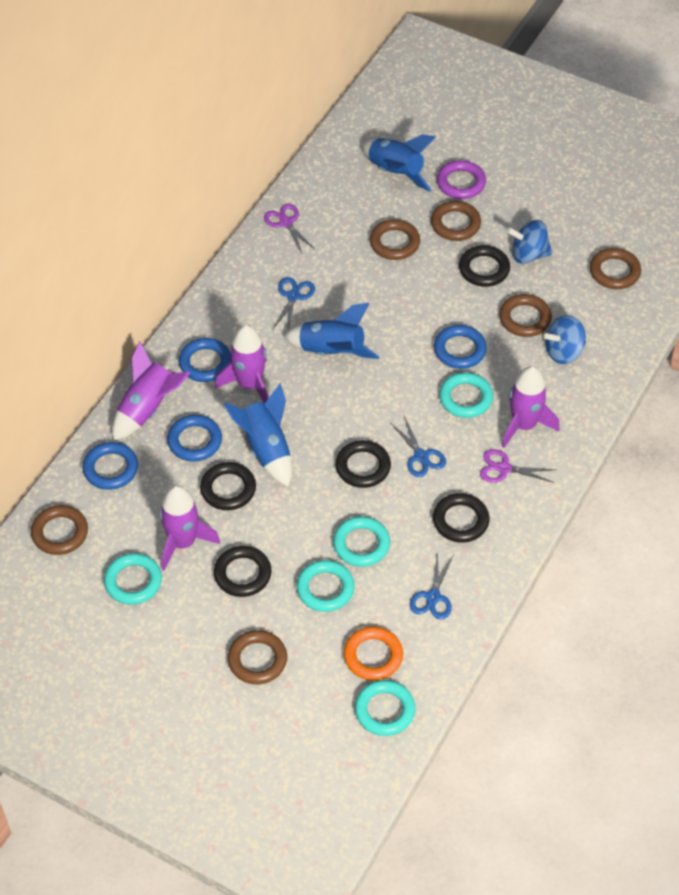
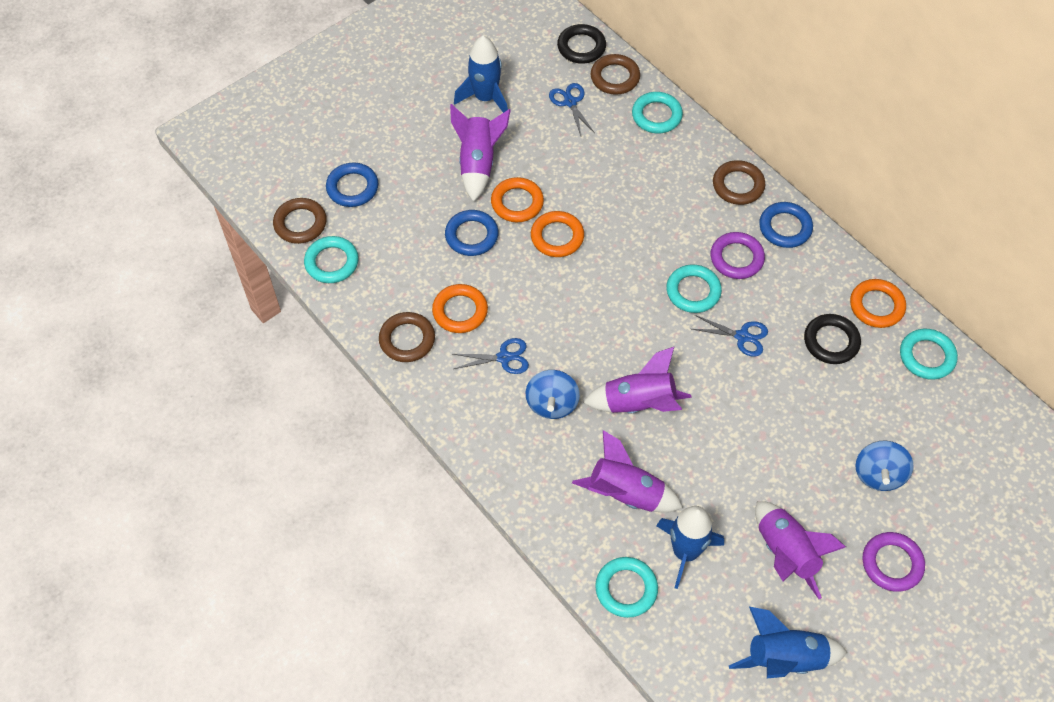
black ring: 5 -> 2
blue ring: 4 -> 3
brown ring: 6 -> 4
orange ring: 1 -> 4
purple ring: 1 -> 2
purple scissors: 2 -> 0

